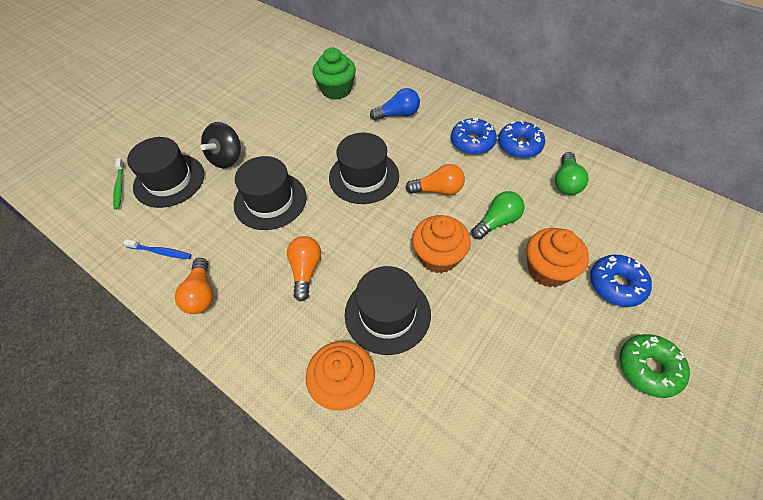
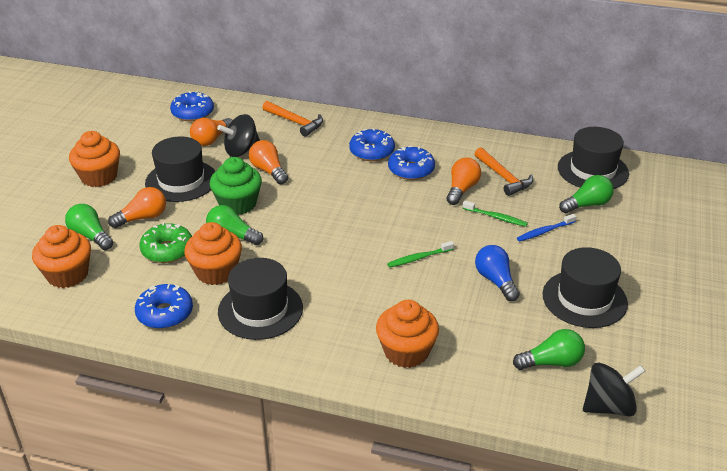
black spinning top: 1 -> 2
blue donut: 3 -> 4
green light bulb: 2 -> 4
green toothbrush: 1 -> 2
orange cupcake: 3 -> 4
orange hammer: 0 -> 2
orange light bulb: 3 -> 4

